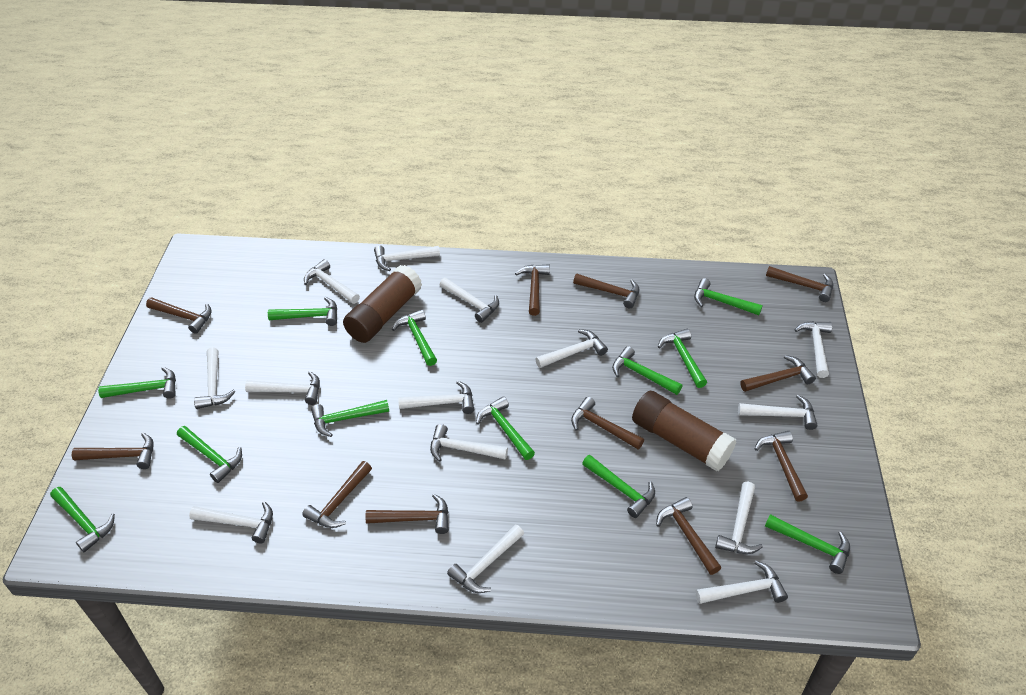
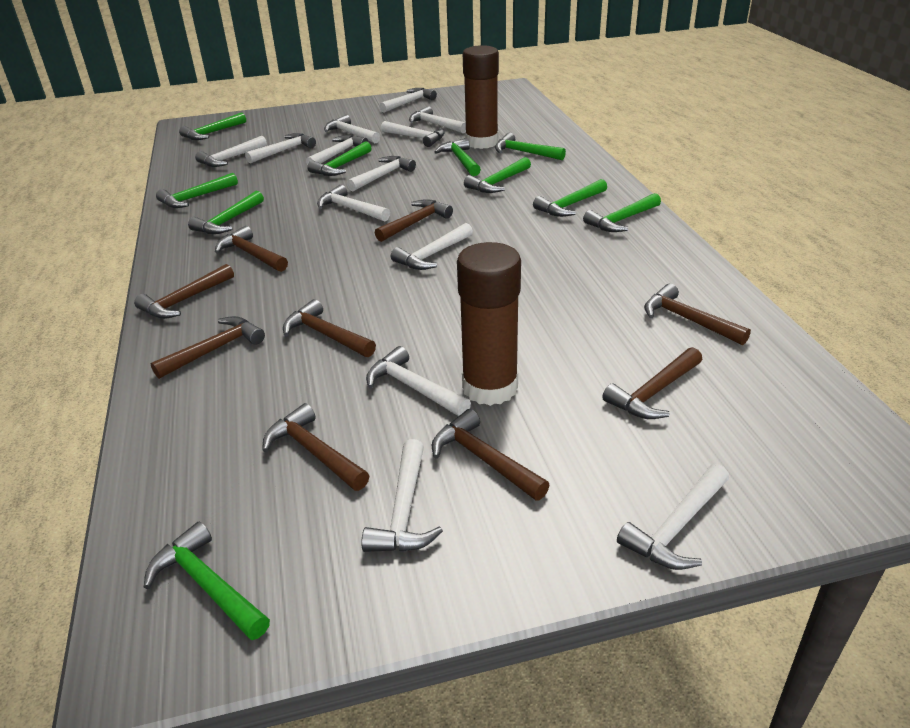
brown hammer: 11 -> 9
green hammer: 12 -> 10
white hammer: 14 -> 13

